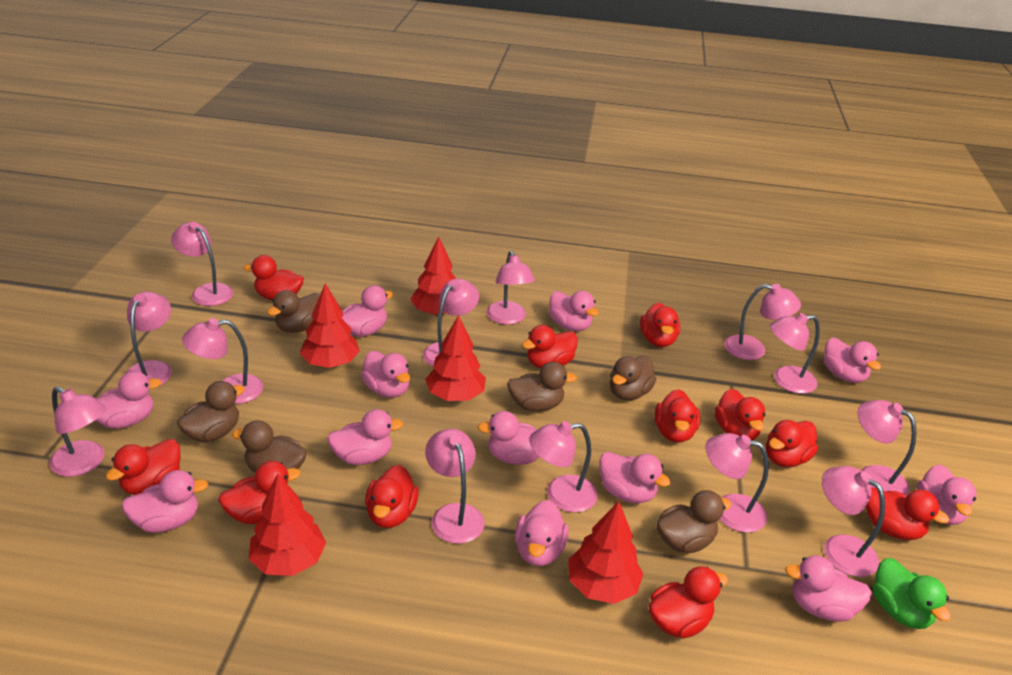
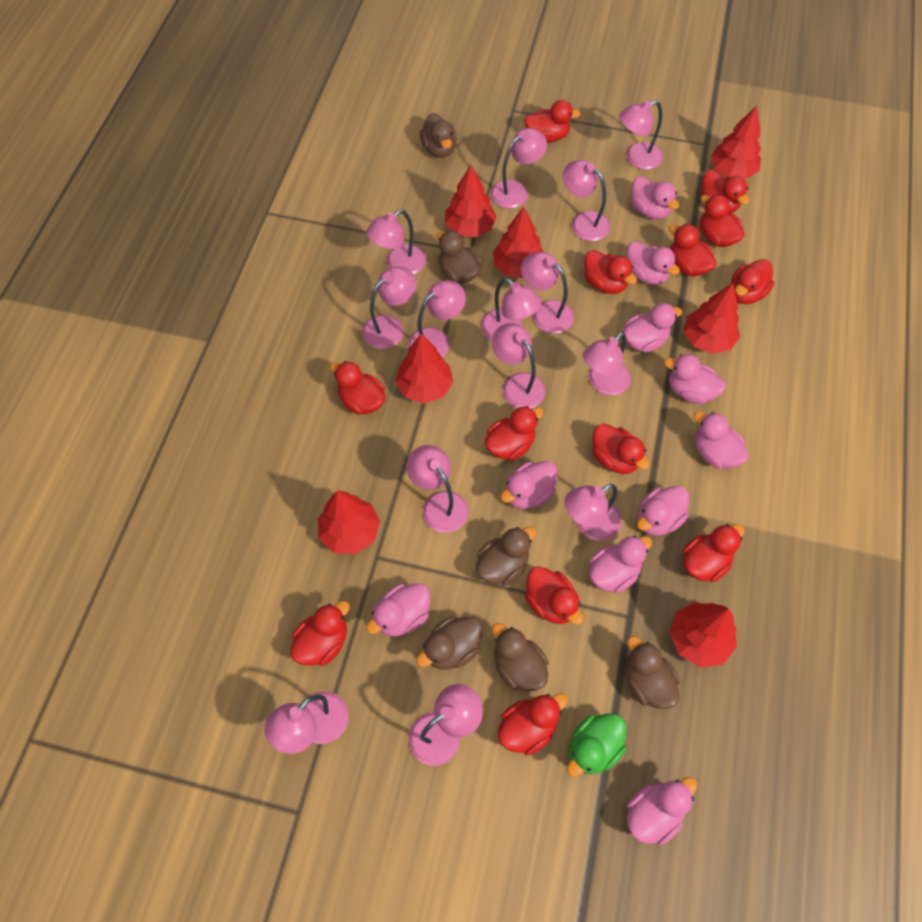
pink duck: 12 -> 10
pink lamp: 13 -> 14
red duck: 11 -> 13
red tree: 5 -> 7

